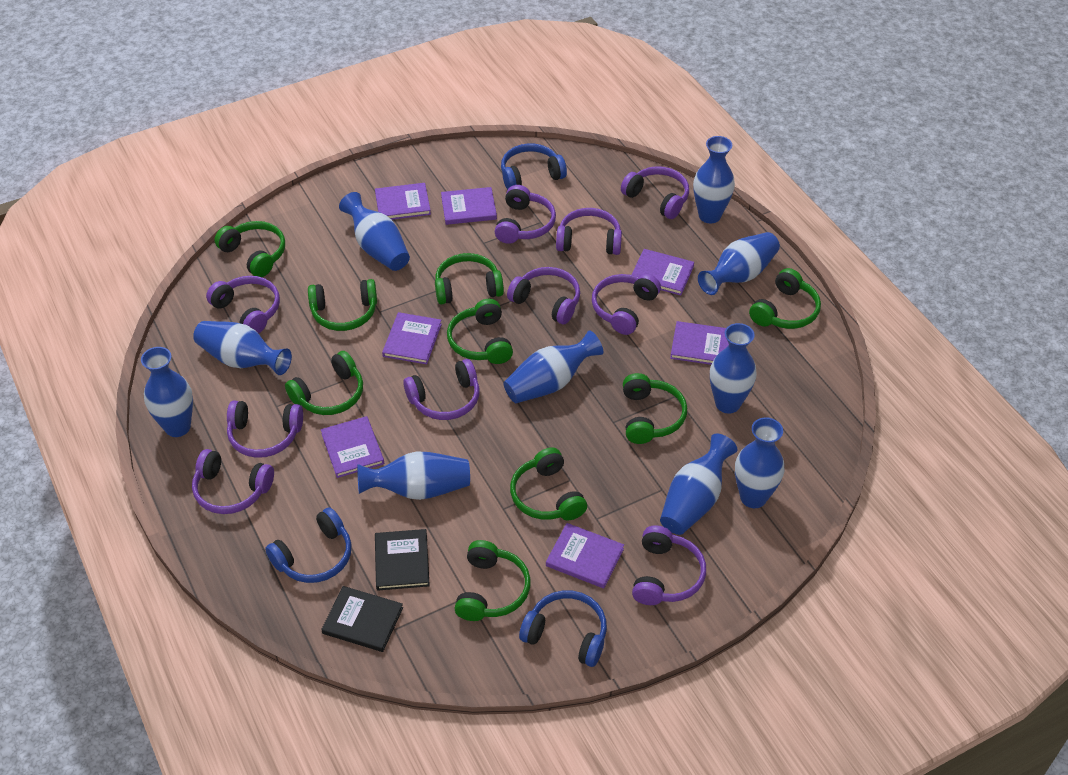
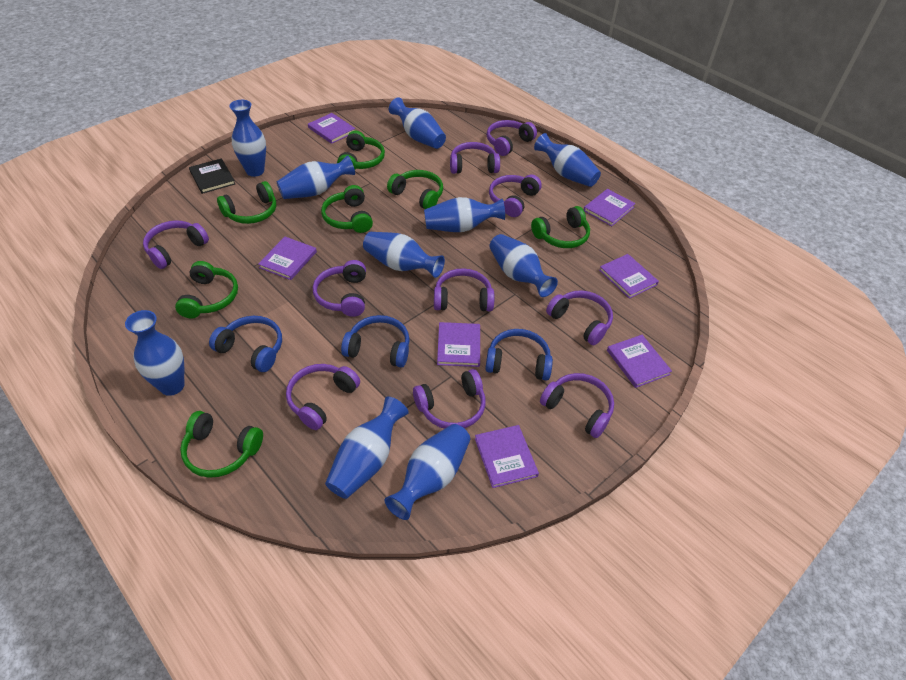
black book: 2 -> 1
green headphones: 9 -> 7

